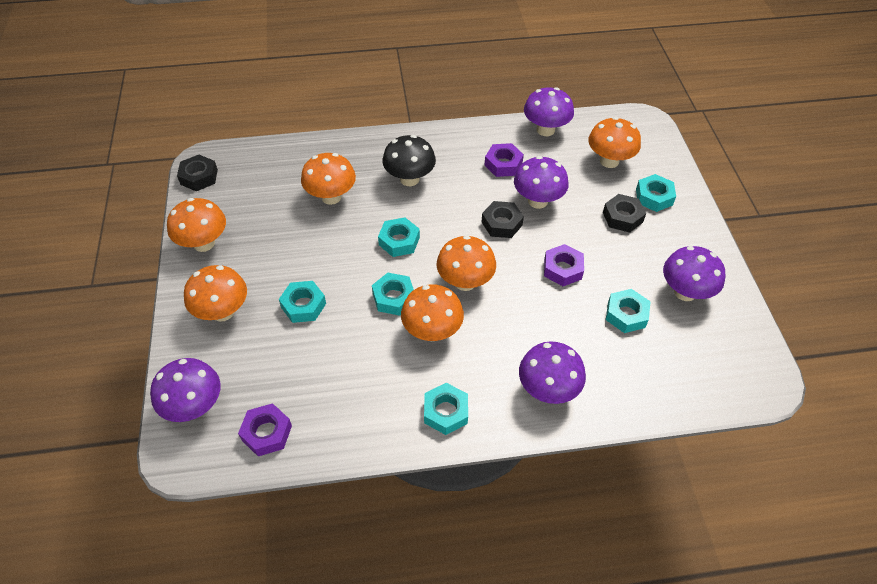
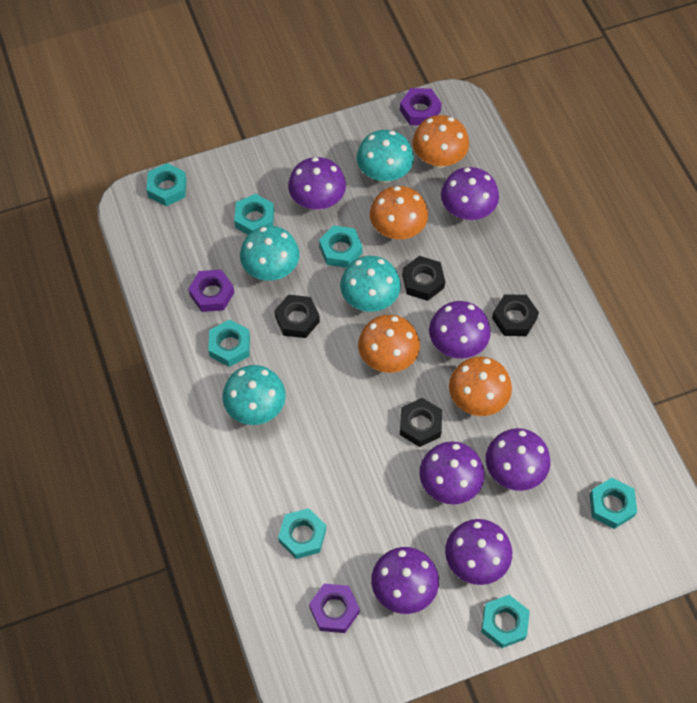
black mushroom: 1 -> 0
black nut: 3 -> 4
orange mushroom: 6 -> 4
purple mushroom: 5 -> 7
turquoise mushroom: 0 -> 4
turquoise nut: 6 -> 7

